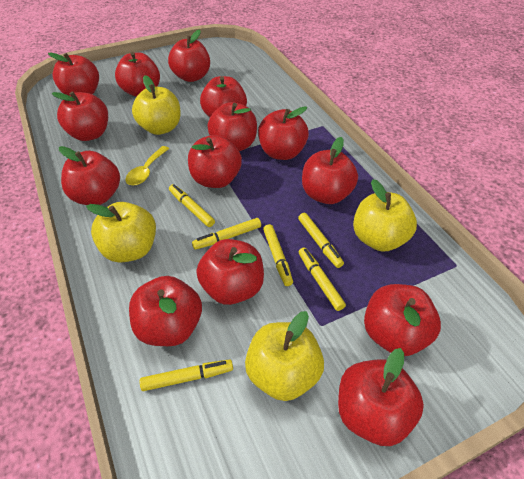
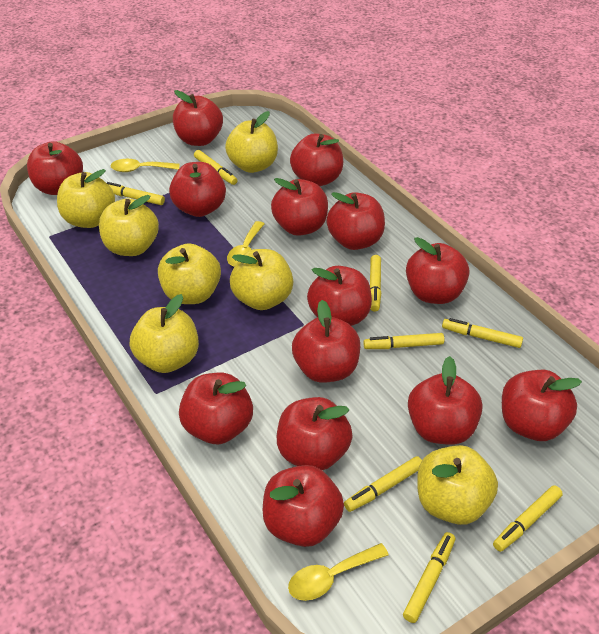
yellow apple: 4 -> 7
yellow marker: 6 -> 8
yellow spoon: 1 -> 3

